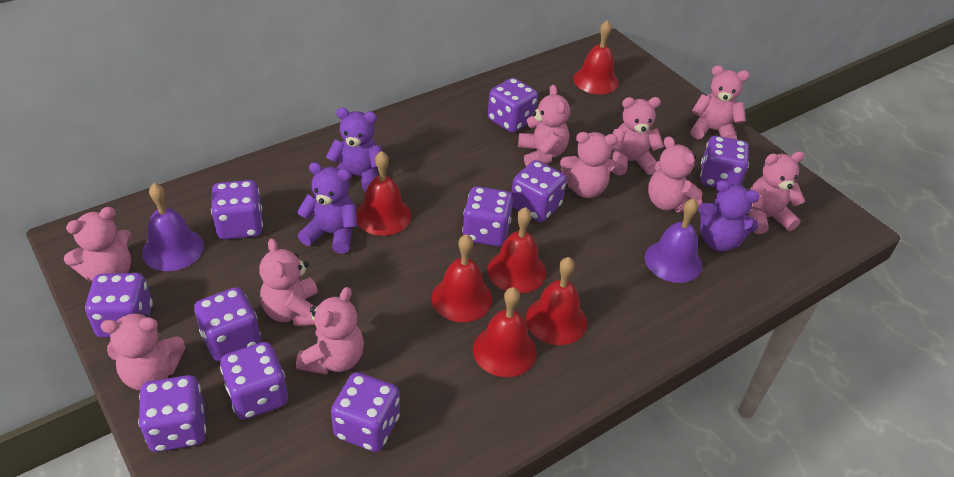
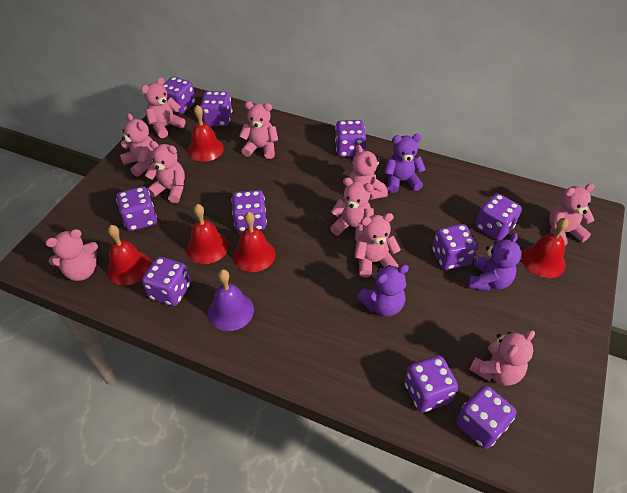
purple bell: 2 -> 1
red bell: 6 -> 5

